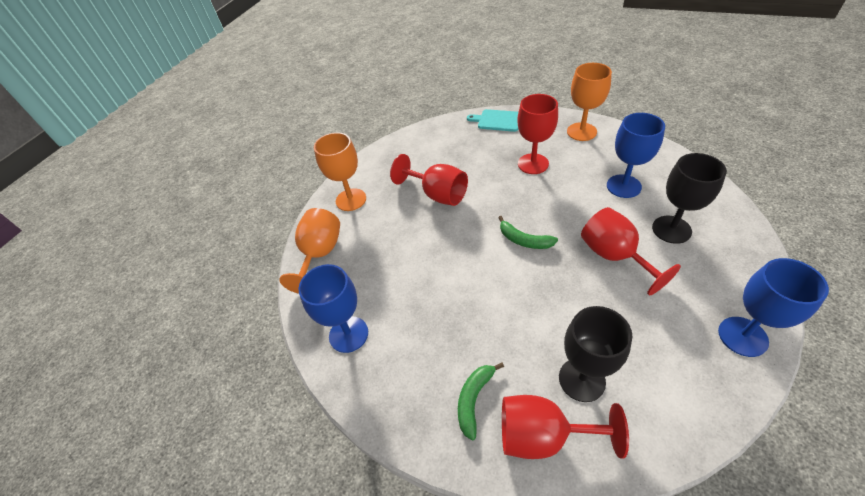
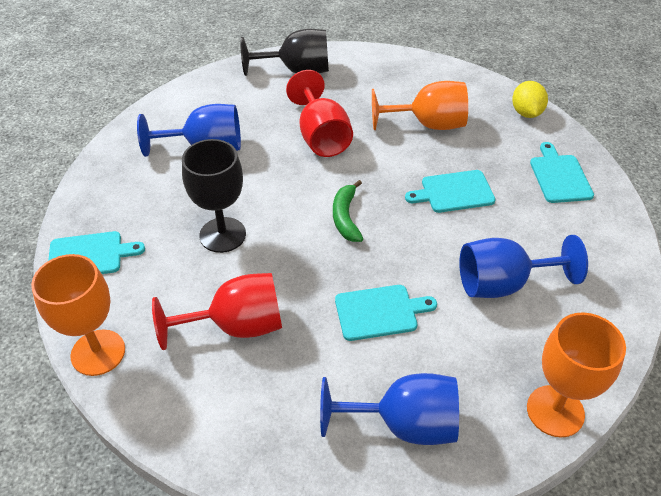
green banana: 2 -> 1
red goblet: 4 -> 2
turquoise cutting board: 1 -> 4
yellow lemon: 0 -> 1

